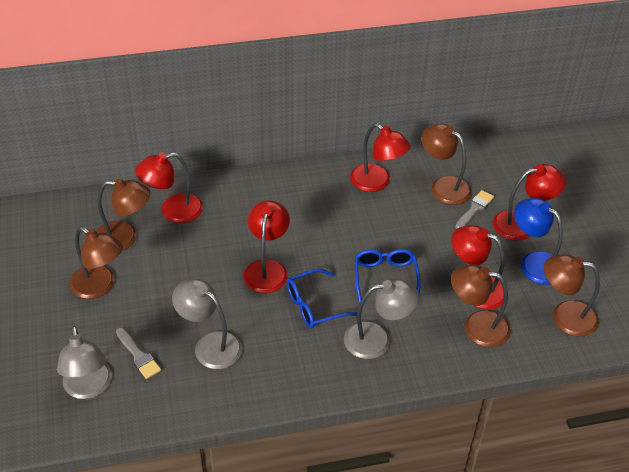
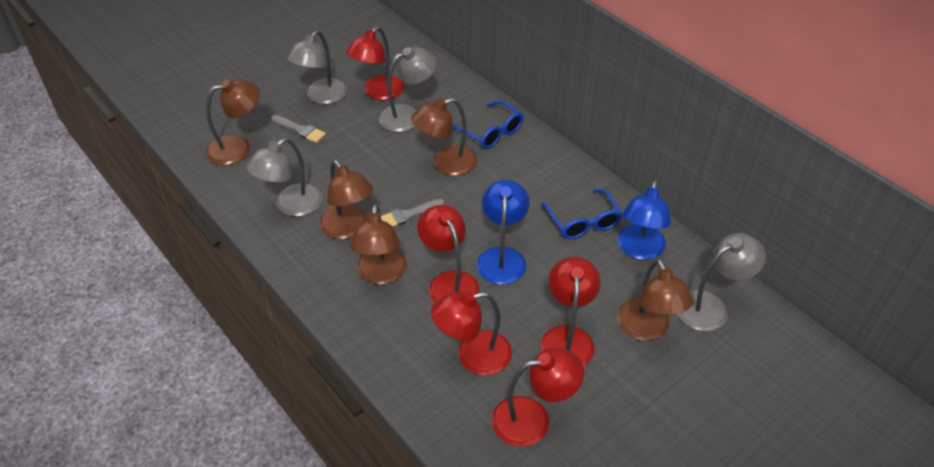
blue lamp: 1 -> 2
grey lamp: 3 -> 4

